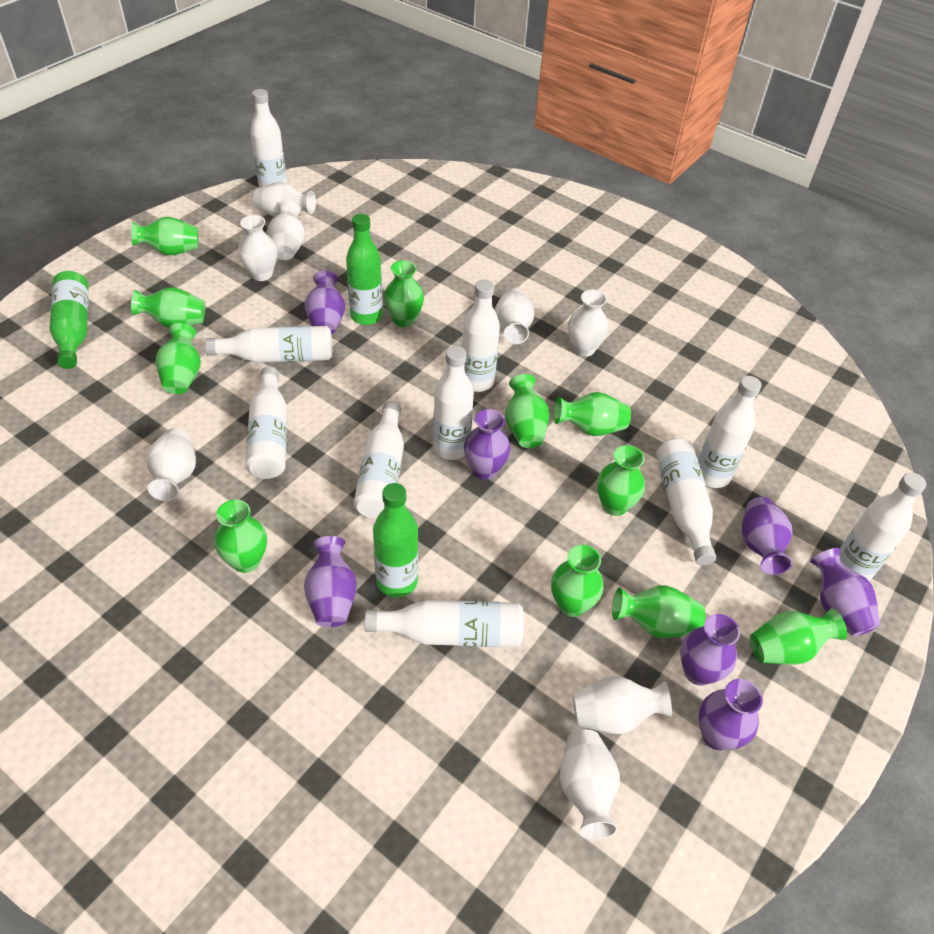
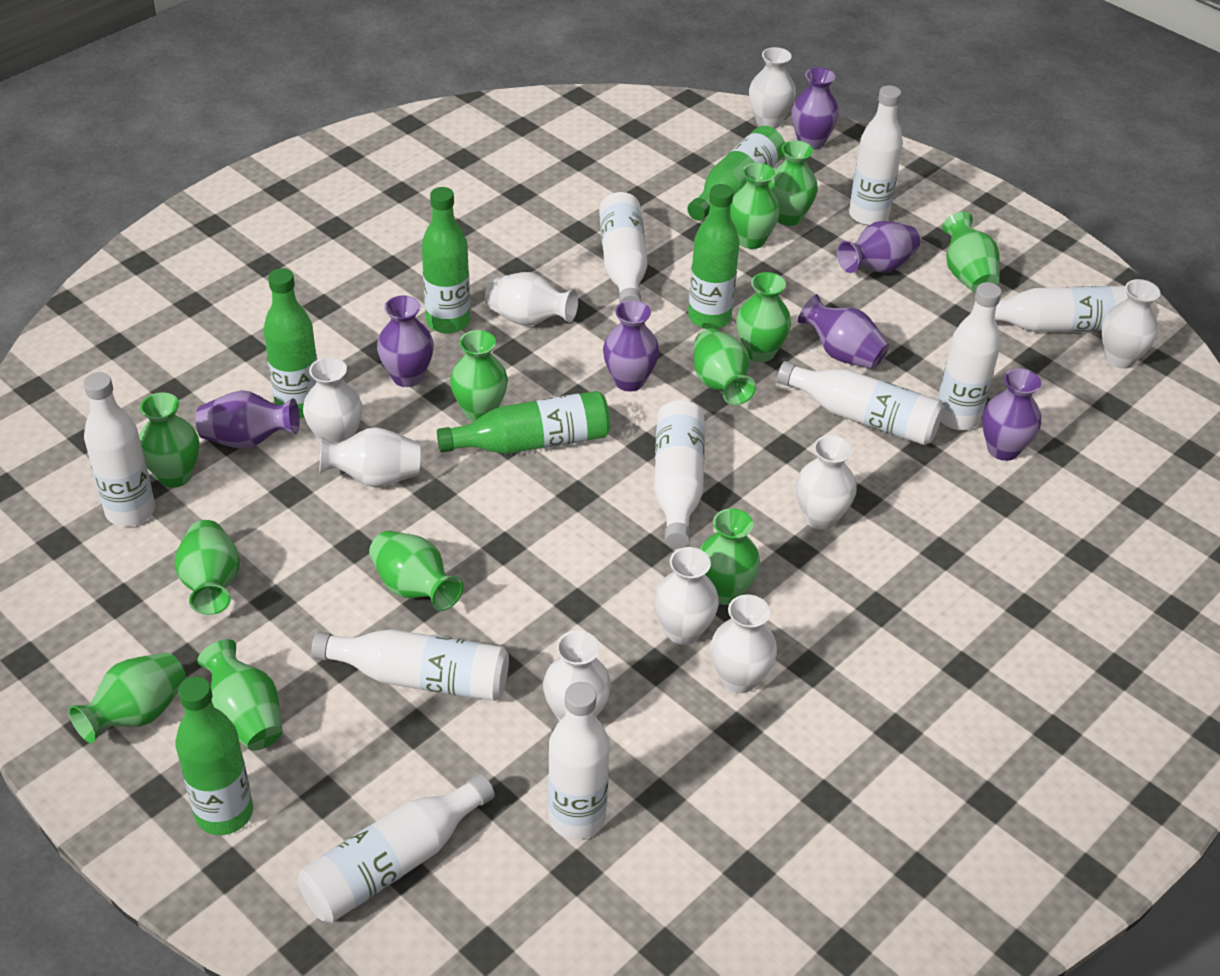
green bottle: 3 -> 6
green vase: 11 -> 12
white vase: 8 -> 9

